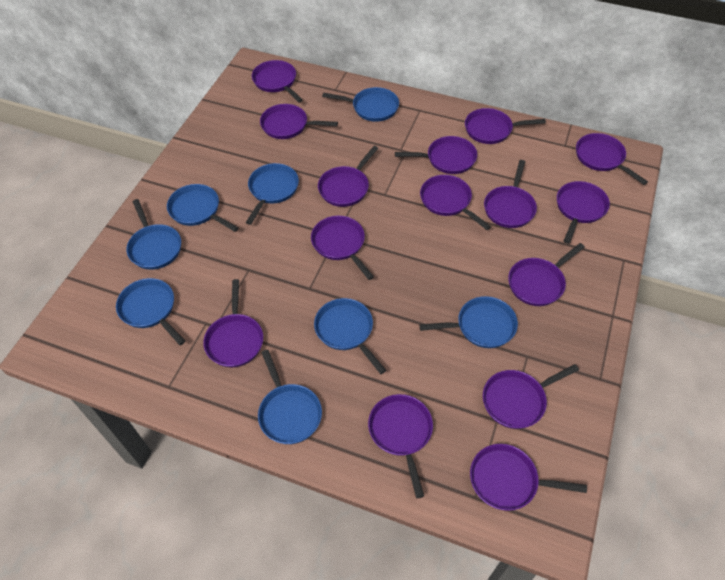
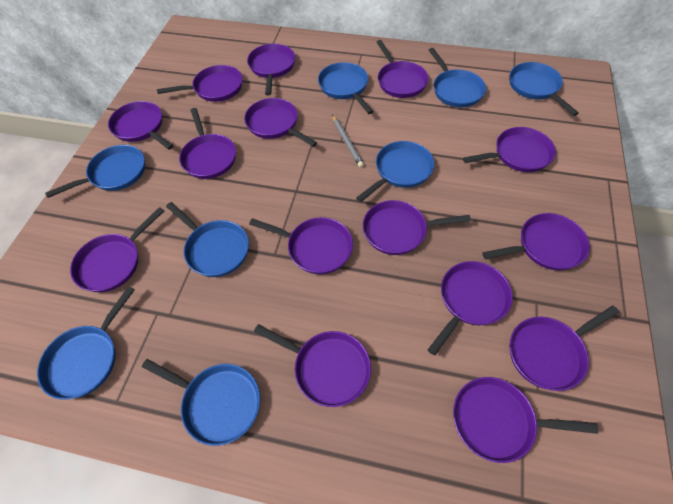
grey pencil: 0 -> 1

